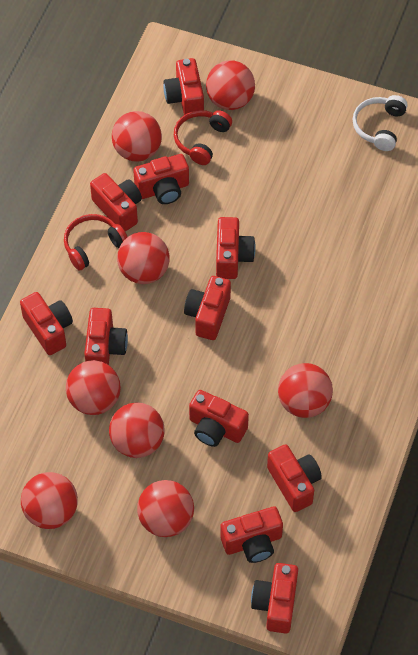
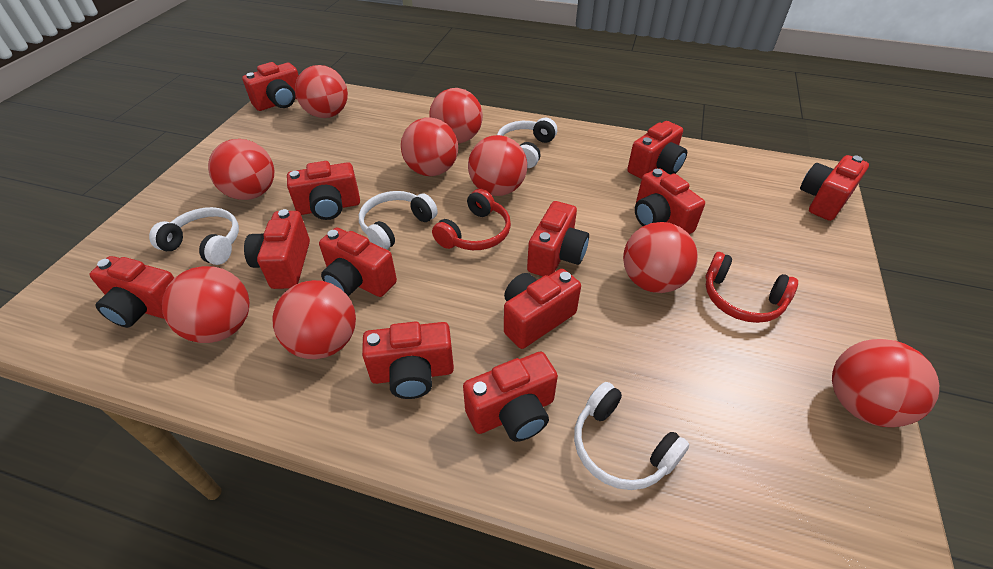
red ball: 8 -> 9
red camera: 11 -> 12
white headphones: 1 -> 4

